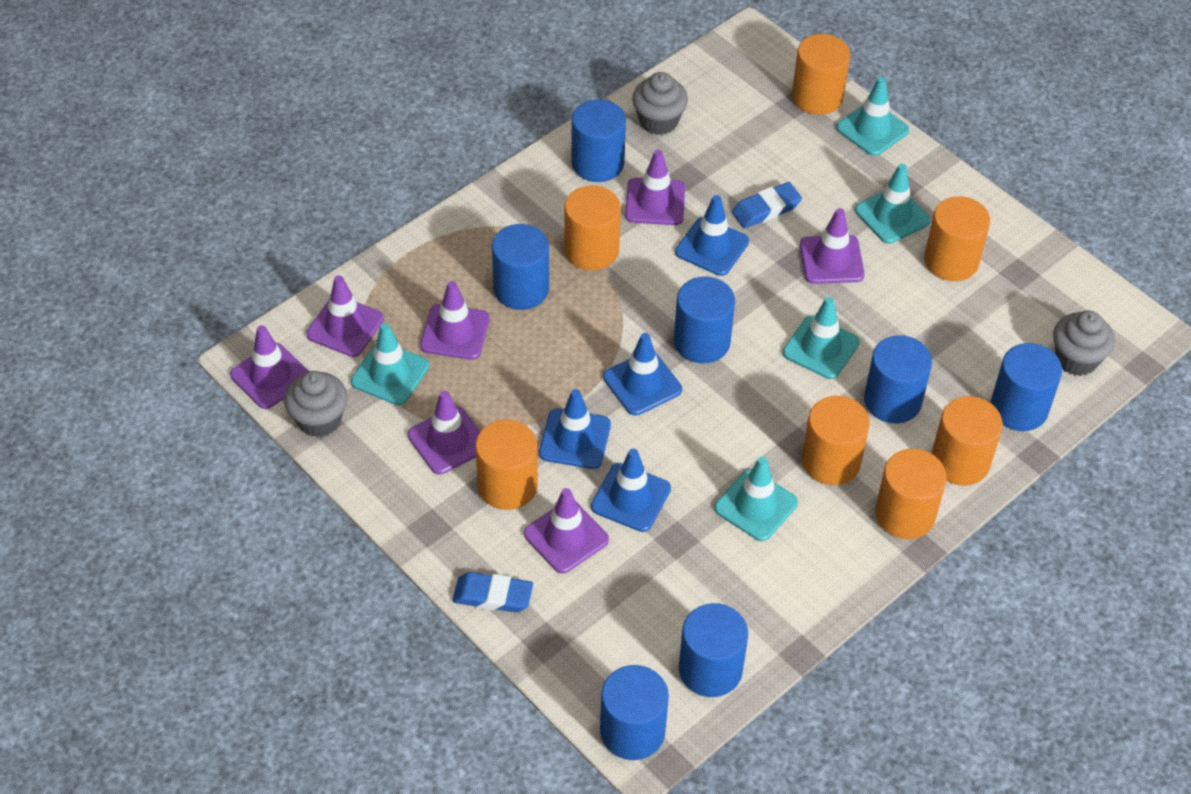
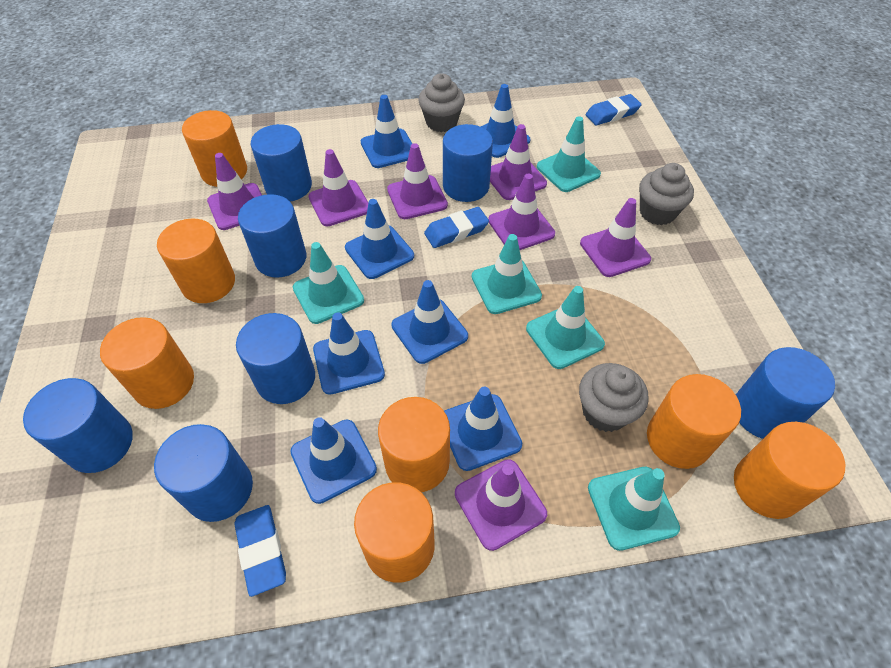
blue eraser: 2 -> 3
blue traffic cone: 4 -> 7

